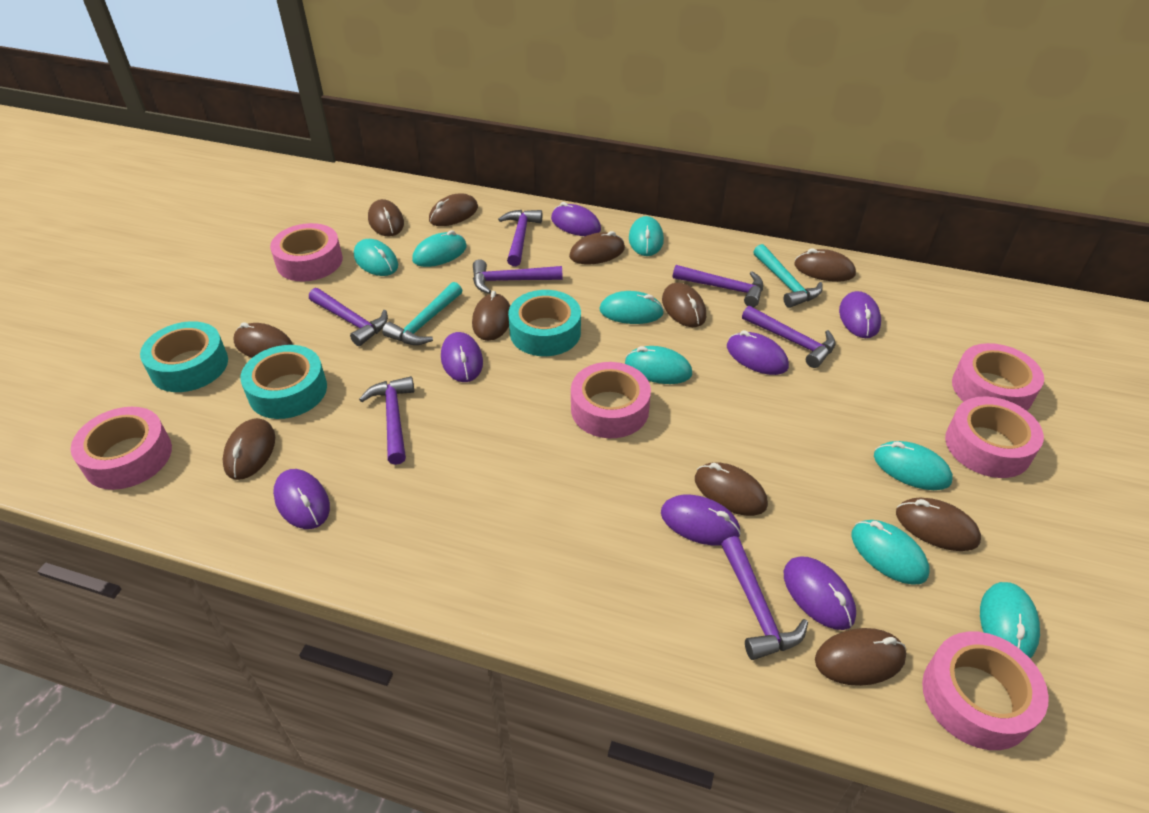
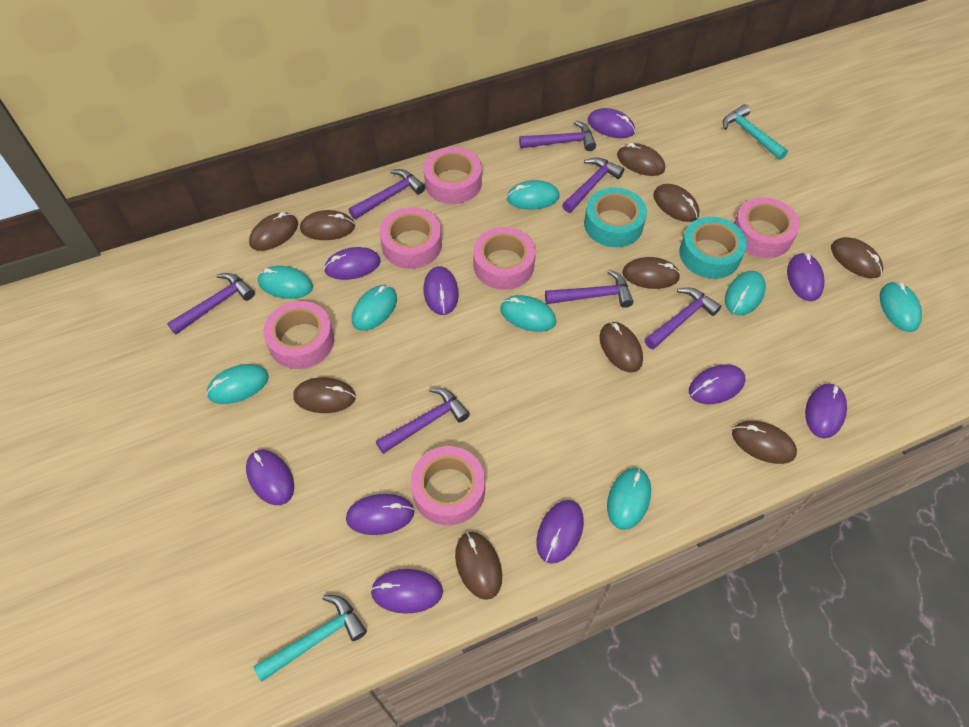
brown mouse: 11 -> 10
purple mouse: 7 -> 10
turquoise tape: 3 -> 2

